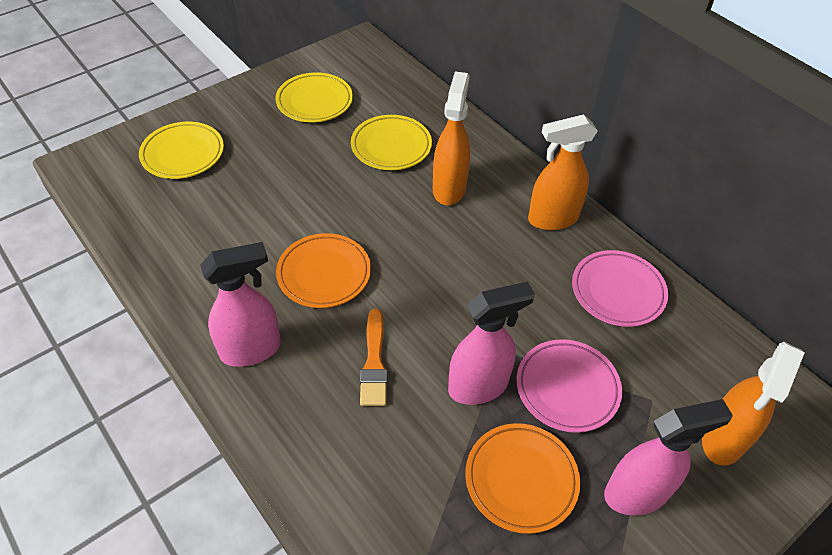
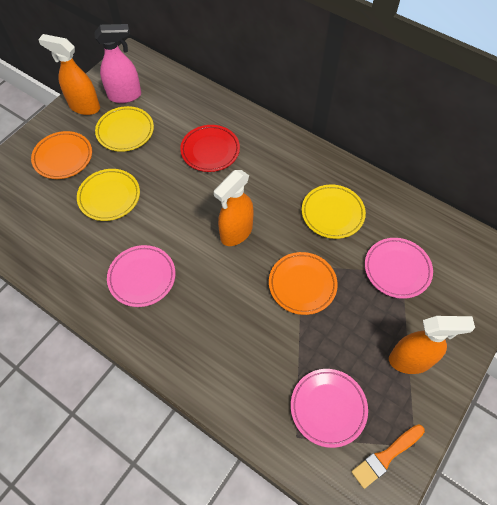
pink plate: 2 -> 3
pink spray bottle: 3 -> 1
red plate: 0 -> 1

